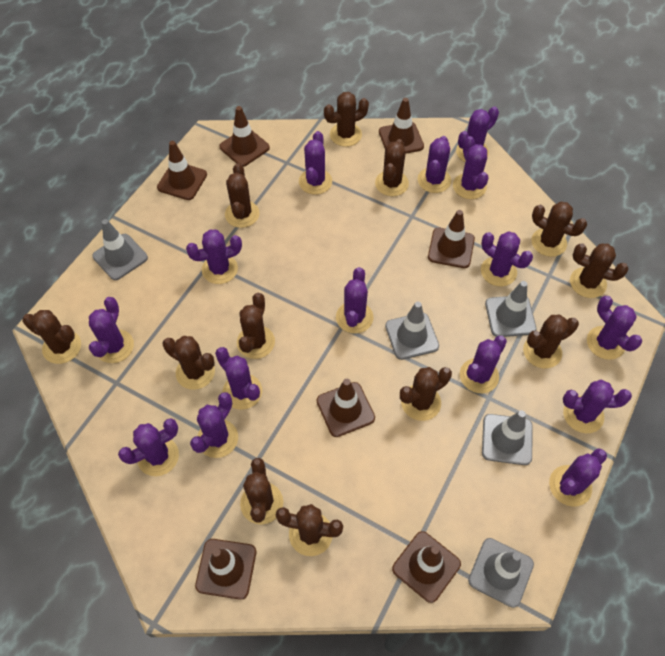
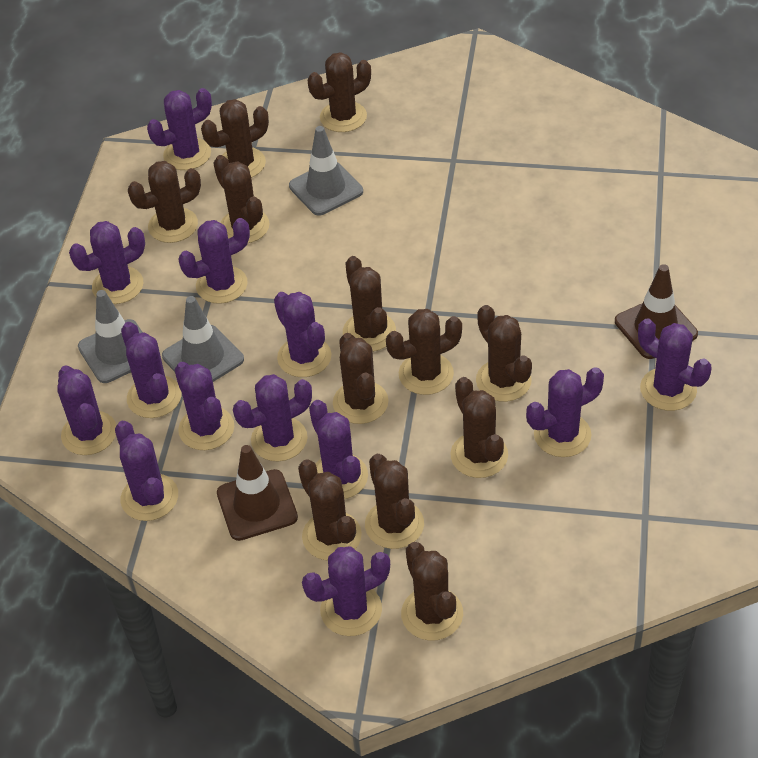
brown traffic cone: 7 -> 2
grey traffic cone: 5 -> 3
purple cactus: 15 -> 13

